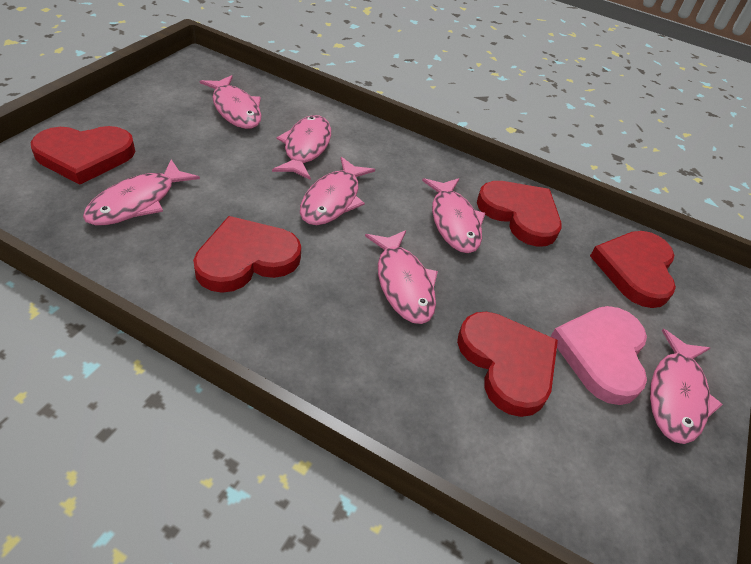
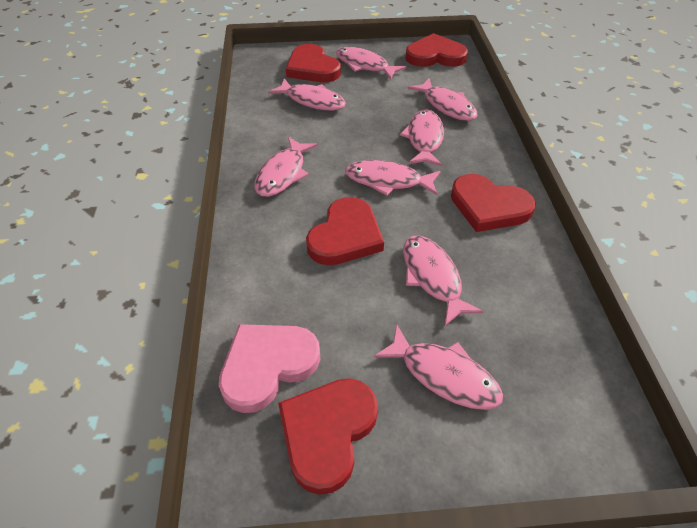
pink fish: 7 -> 8

